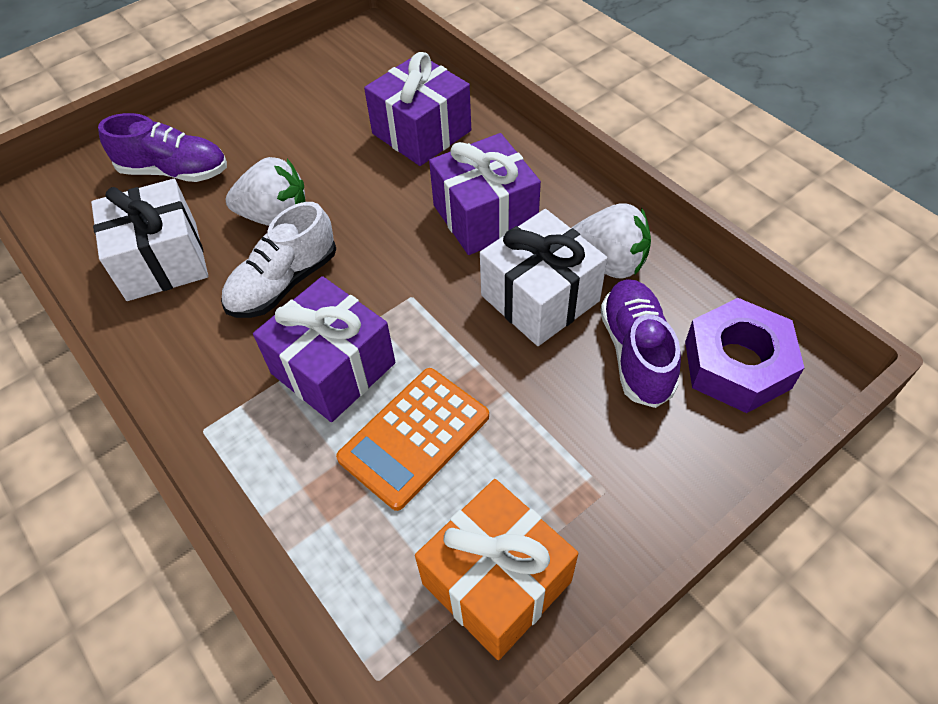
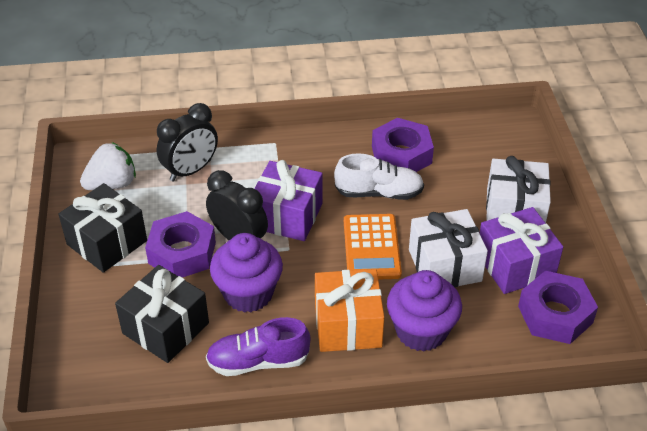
black clock: 0 -> 2
black gift: 0 -> 2
purple cupcake: 0 -> 2
purple gift: 3 -> 2
purple nut: 1 -> 3
purple shoe: 2 -> 1
white strawberry: 2 -> 1

